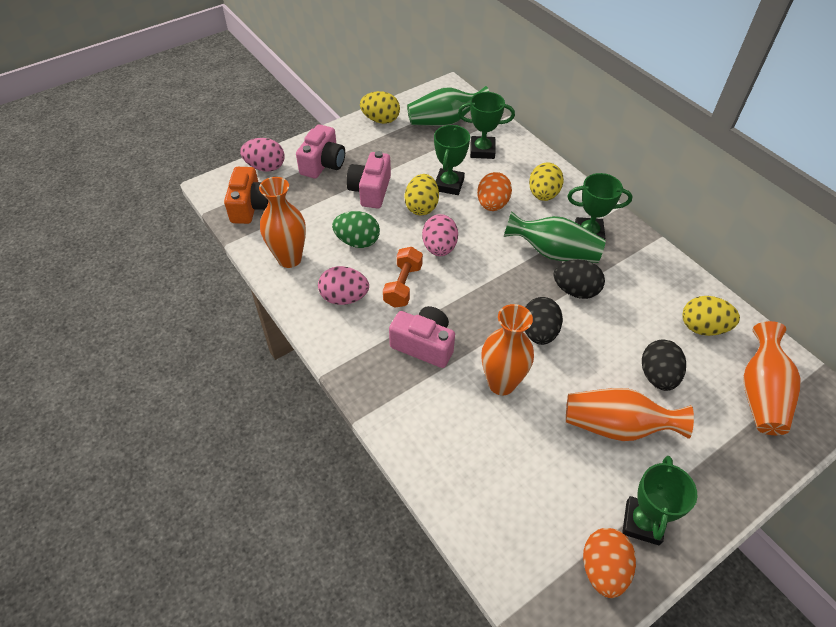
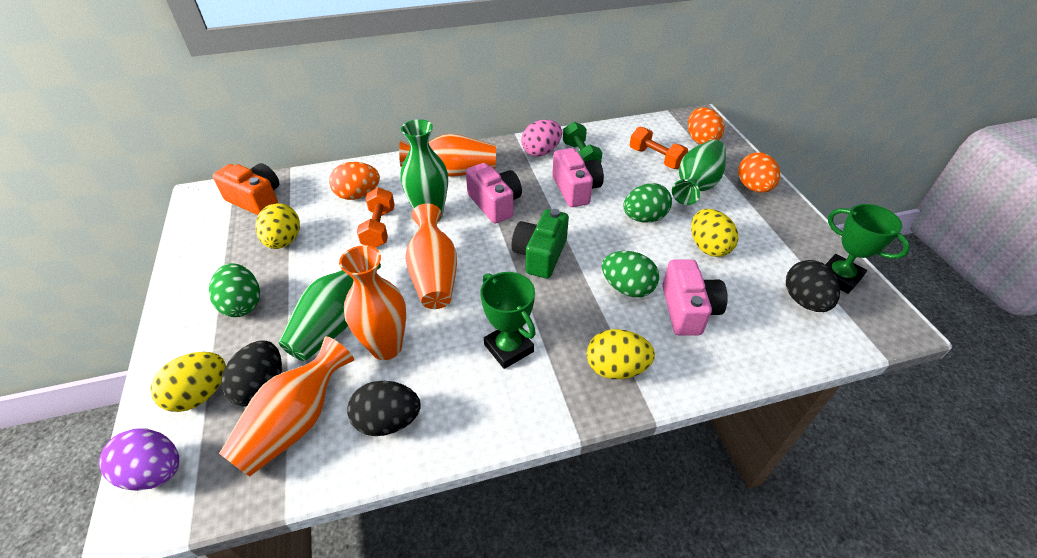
green camera: 0 -> 1
green dumbbell: 0 -> 1
green egg: 1 -> 3
green trophy: 4 -> 2
green vase: 2 -> 3
orange dumbbell: 1 -> 2
orange egg: 2 -> 3
pink egg: 3 -> 1
purple egg: 0 -> 1

